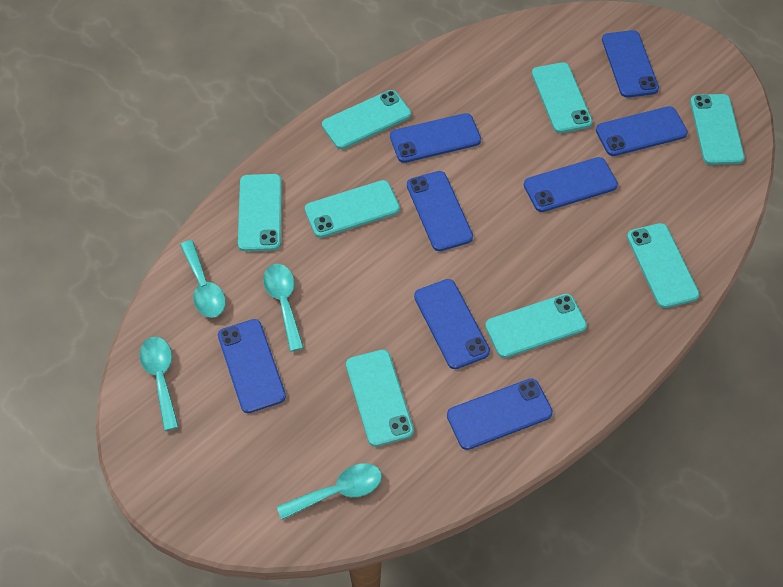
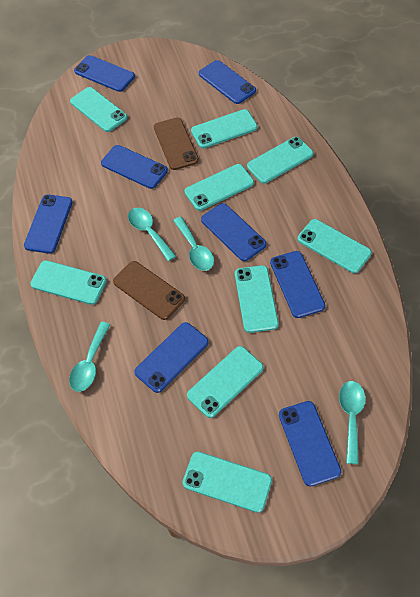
brown phone: 0 -> 2
turquoise phone: 8 -> 9

